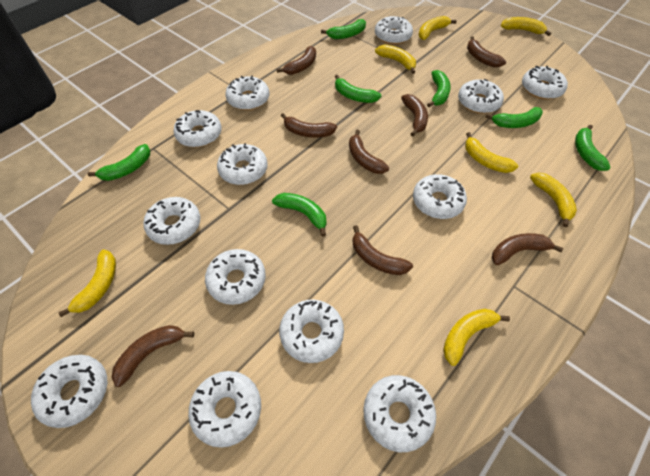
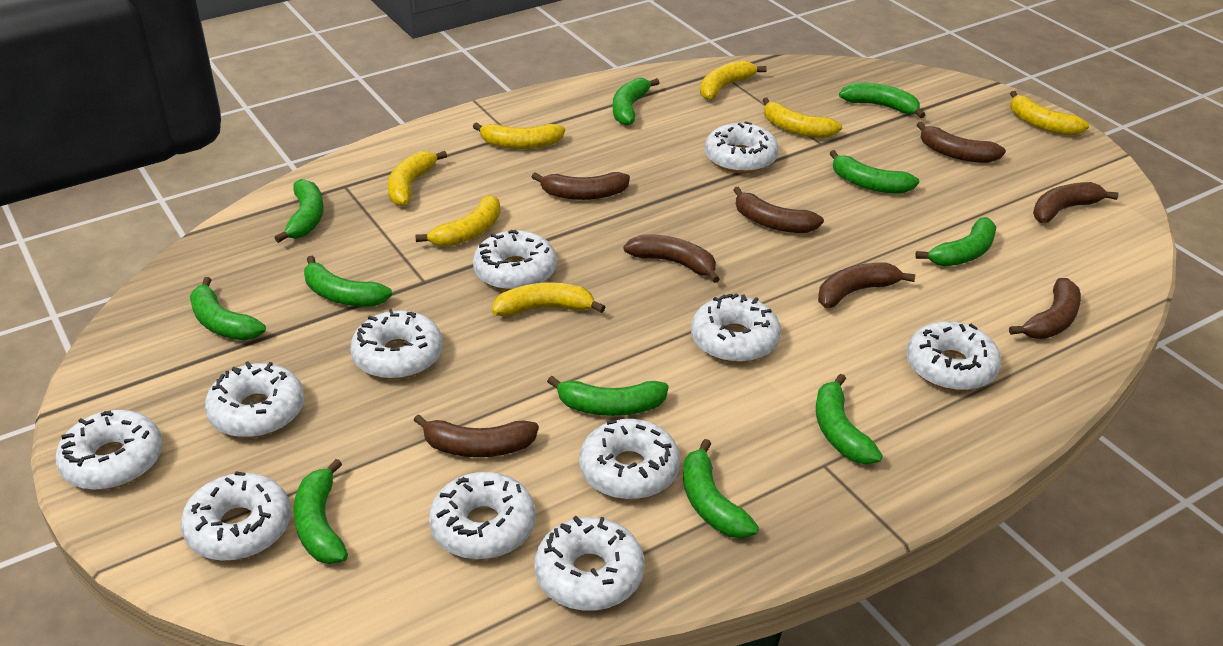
green banana: 7 -> 11
white donut: 13 -> 11

